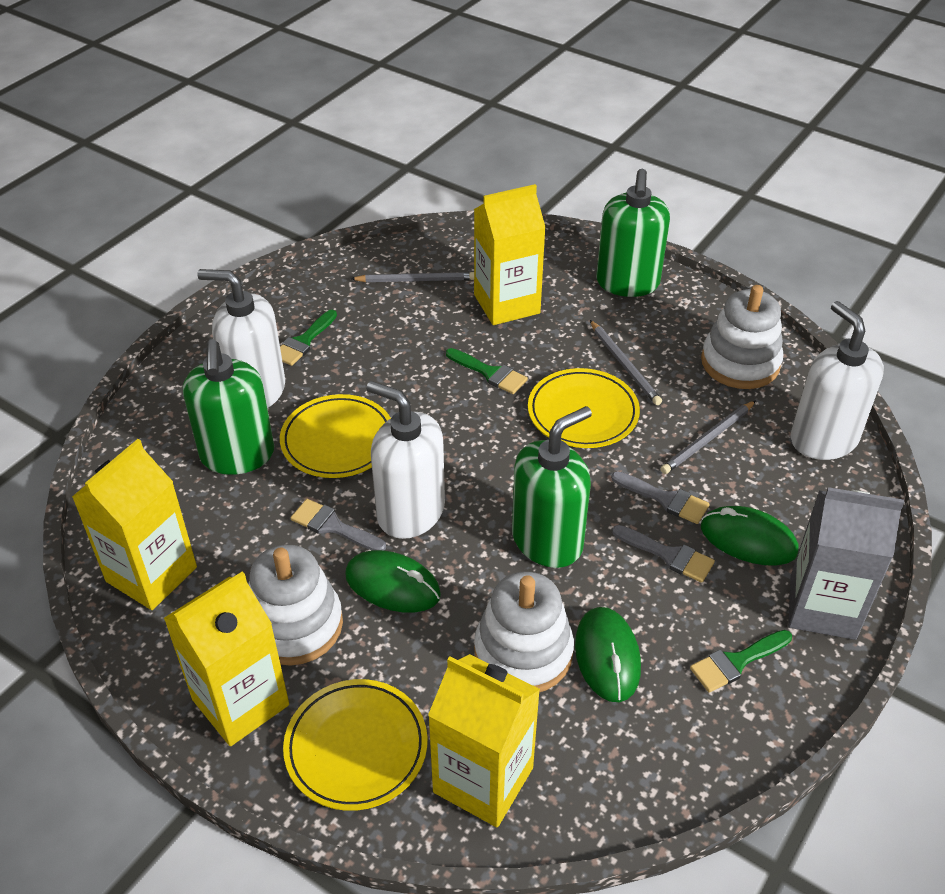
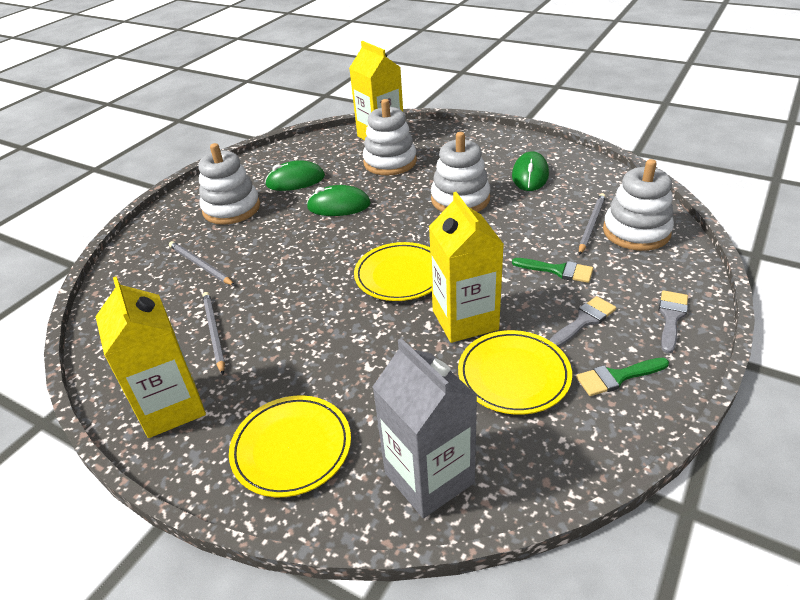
green brush: 3 -> 2
green soap dispenser: 3 -> 0
grey brush: 3 -> 2
white soap dispenser: 3 -> 0
white stacking toy: 3 -> 4
yellow carton: 4 -> 3

